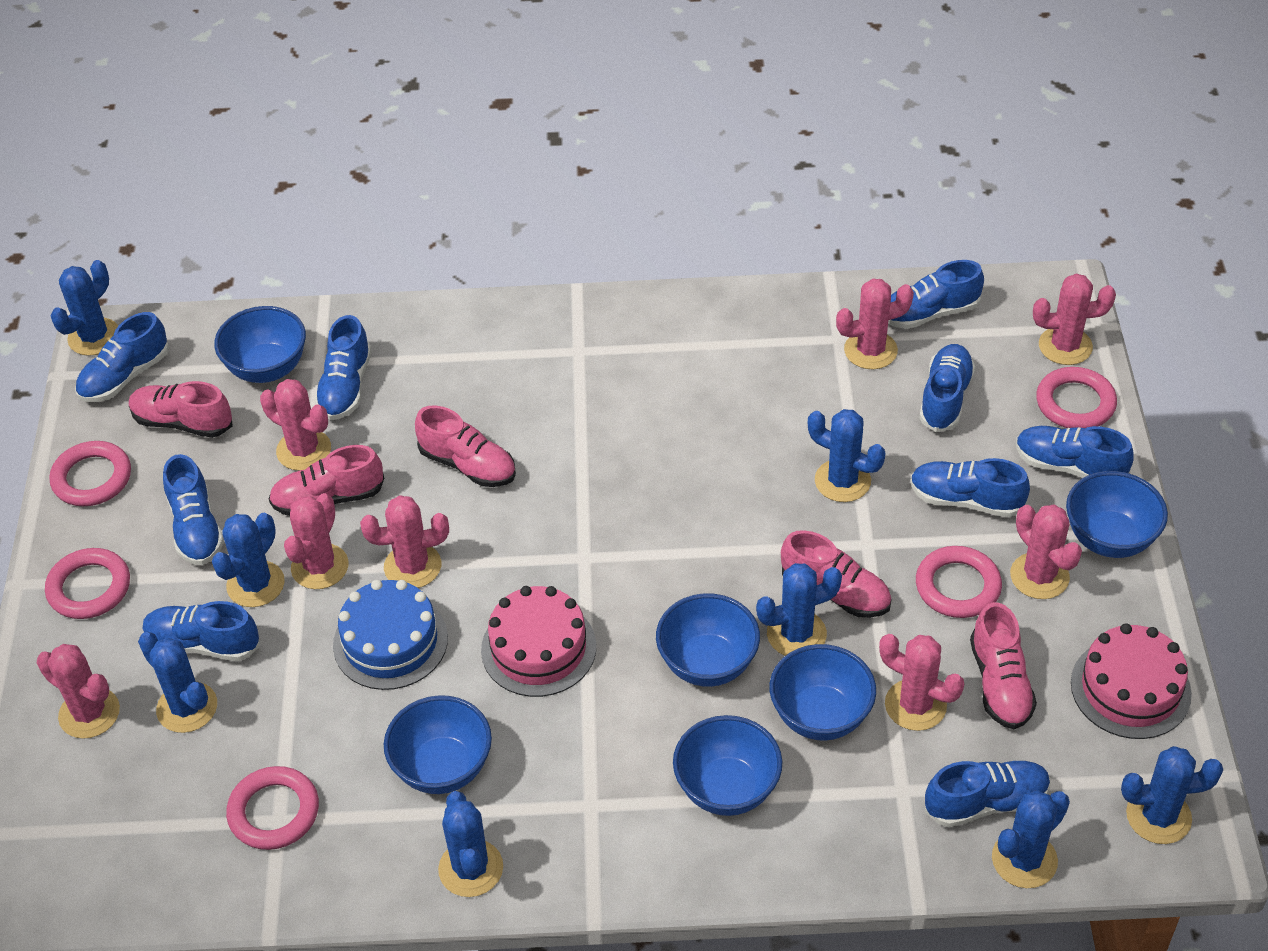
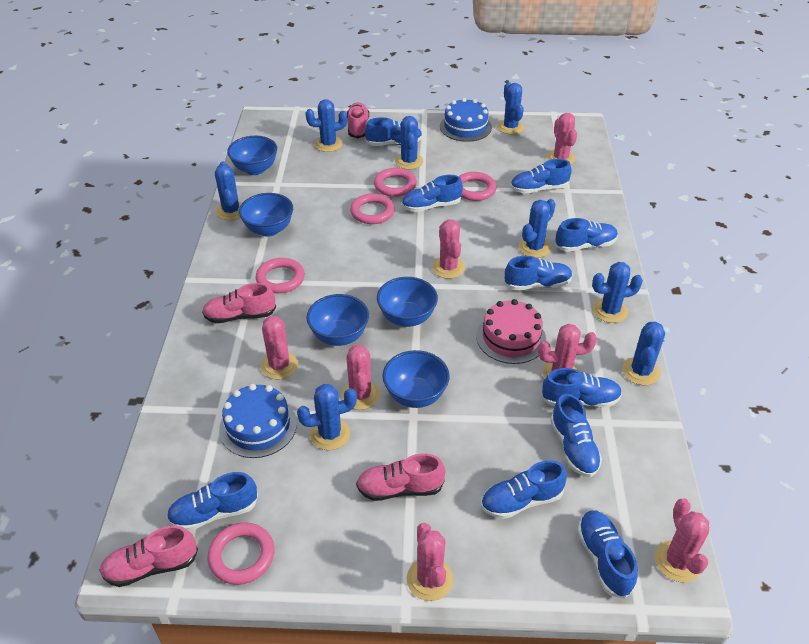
blue bowl: 6 -> 5
blue cake: 1 -> 2
blue shoe: 9 -> 10
pink cactus: 8 -> 7
pink cake: 2 -> 1
pink shoe: 5 -> 4

